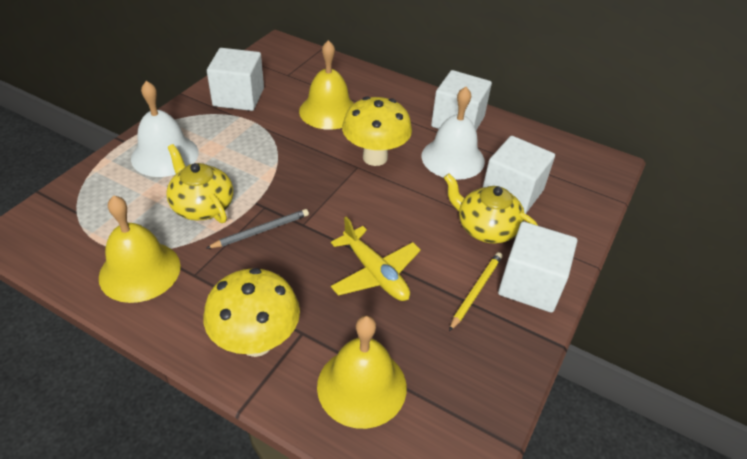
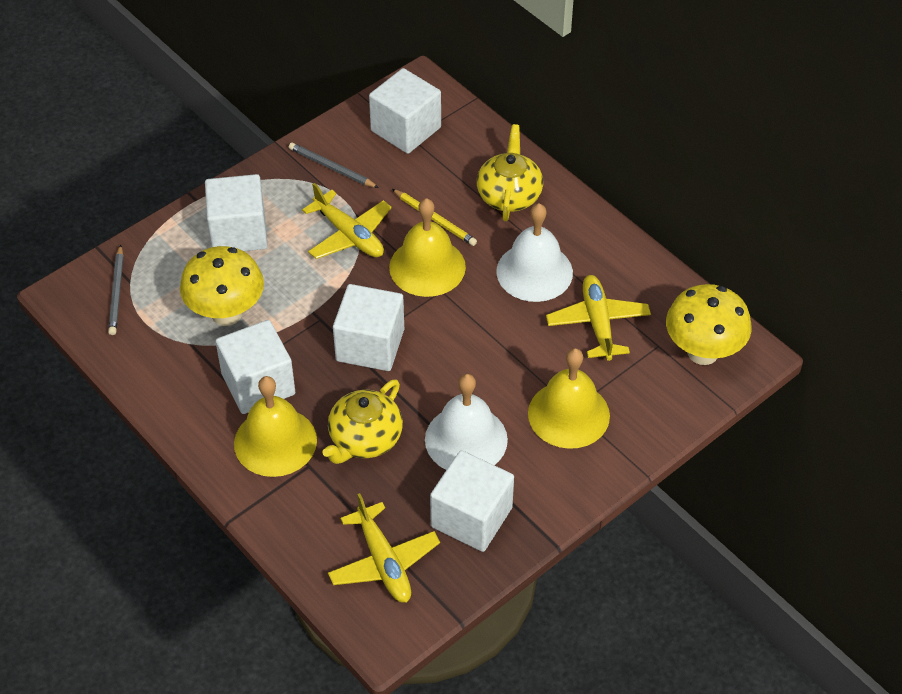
grey pencil: 1 -> 2
white cube: 4 -> 5
yellow plane: 1 -> 3

